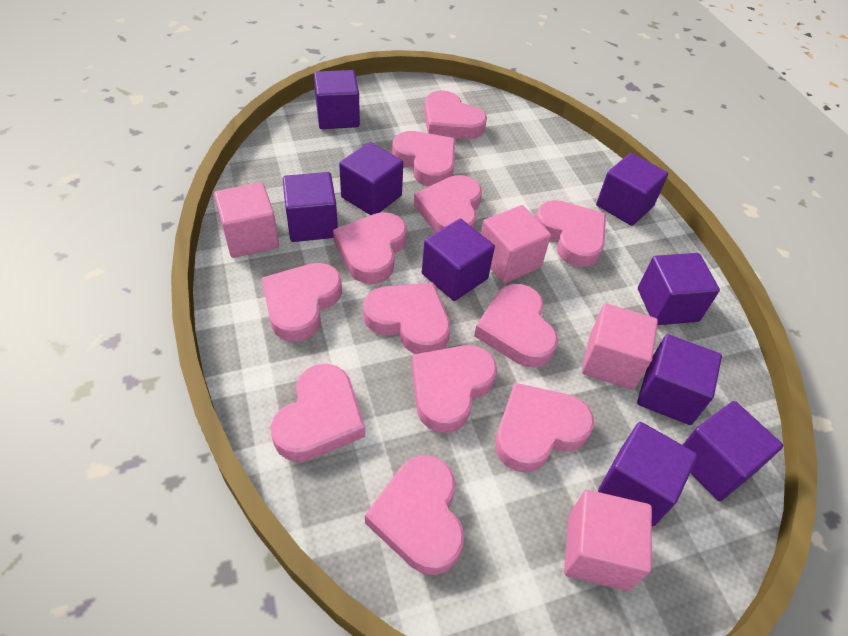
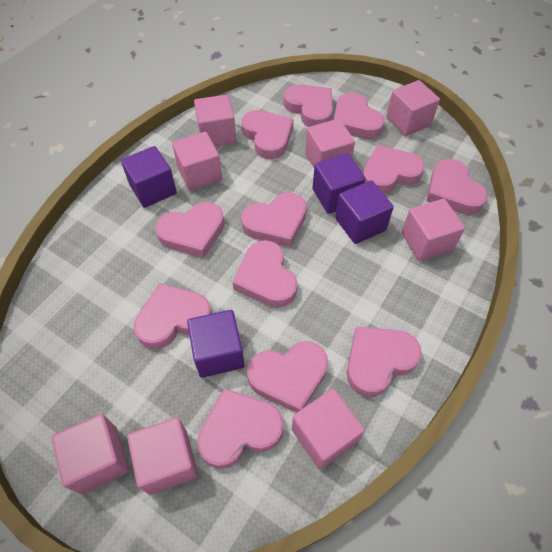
pink cube: 4 -> 8
purple cube: 9 -> 4

